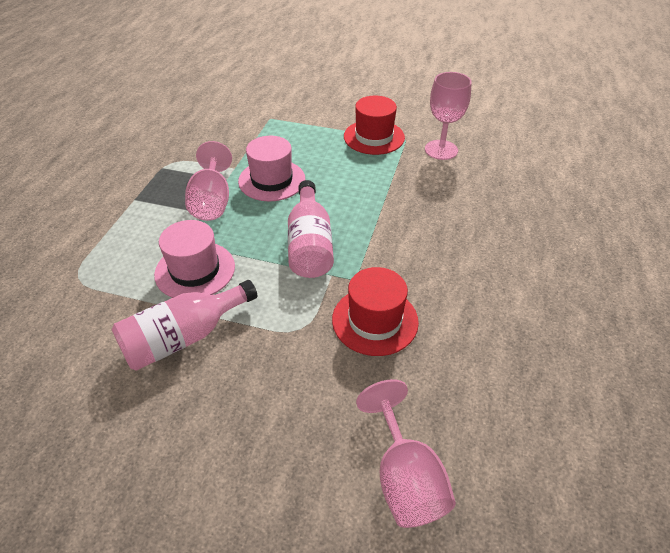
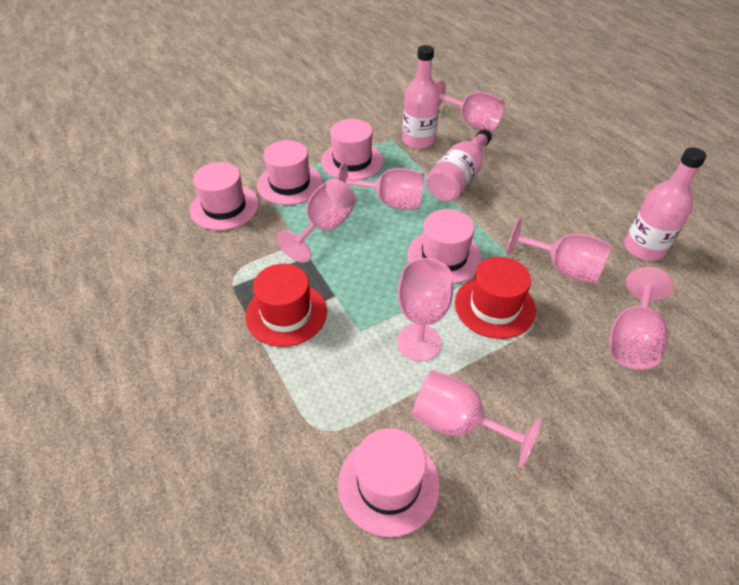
pink bottle: 2 -> 3
pink goblet: 3 -> 7
pink hat: 2 -> 5

